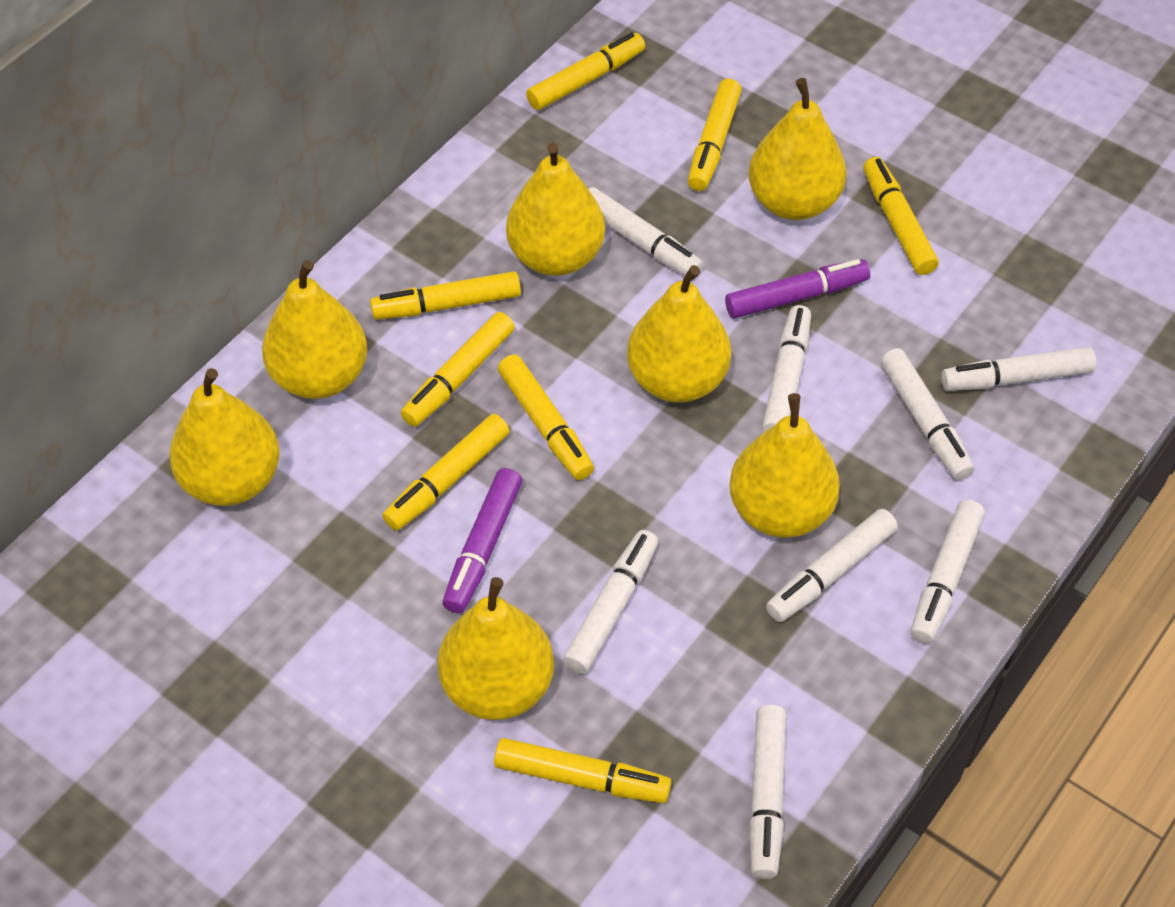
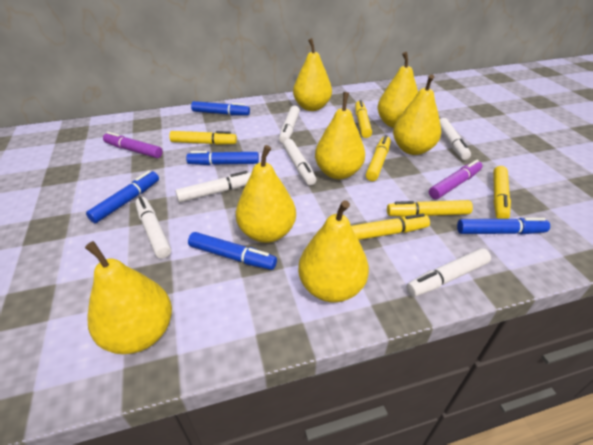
blue marker: 0 -> 5
white marker: 8 -> 6
yellow marker: 8 -> 6

